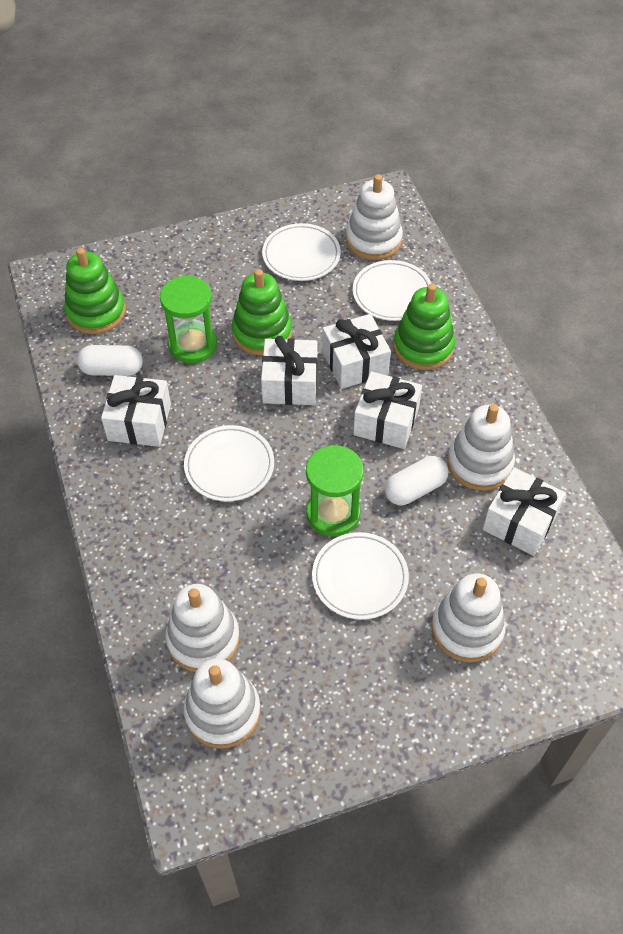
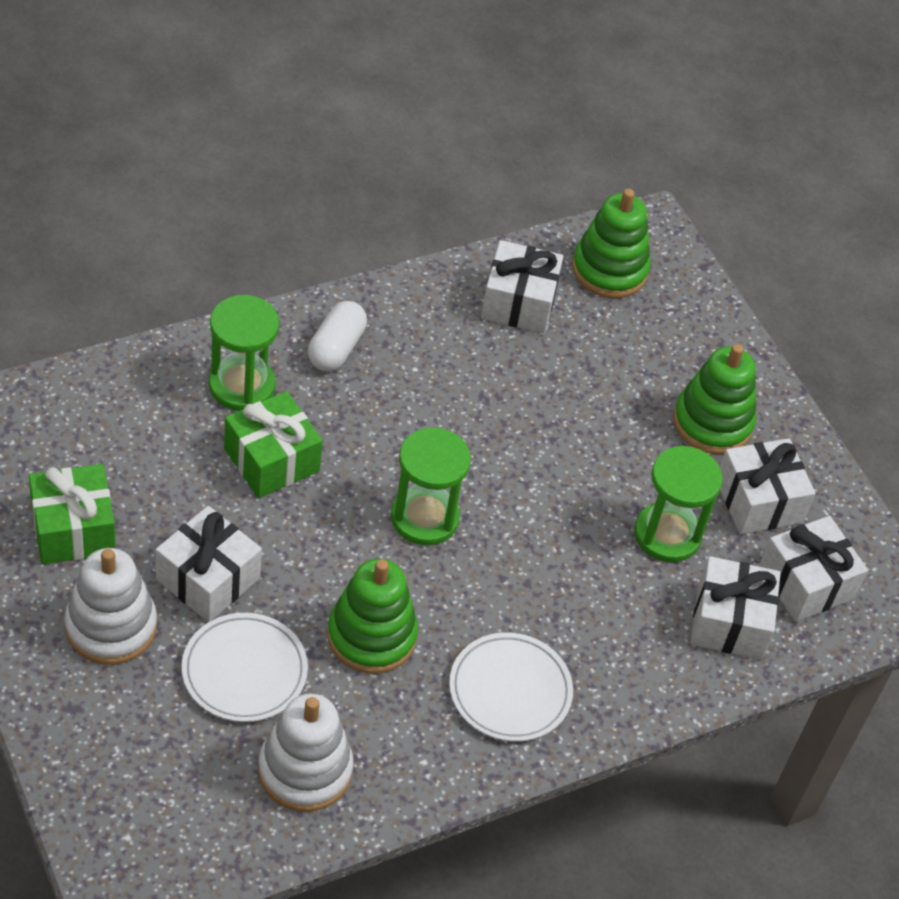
green gift: 0 -> 2
green hourglass: 2 -> 3
white capsule: 2 -> 1
white plate: 4 -> 2
white stacking toy: 5 -> 2

